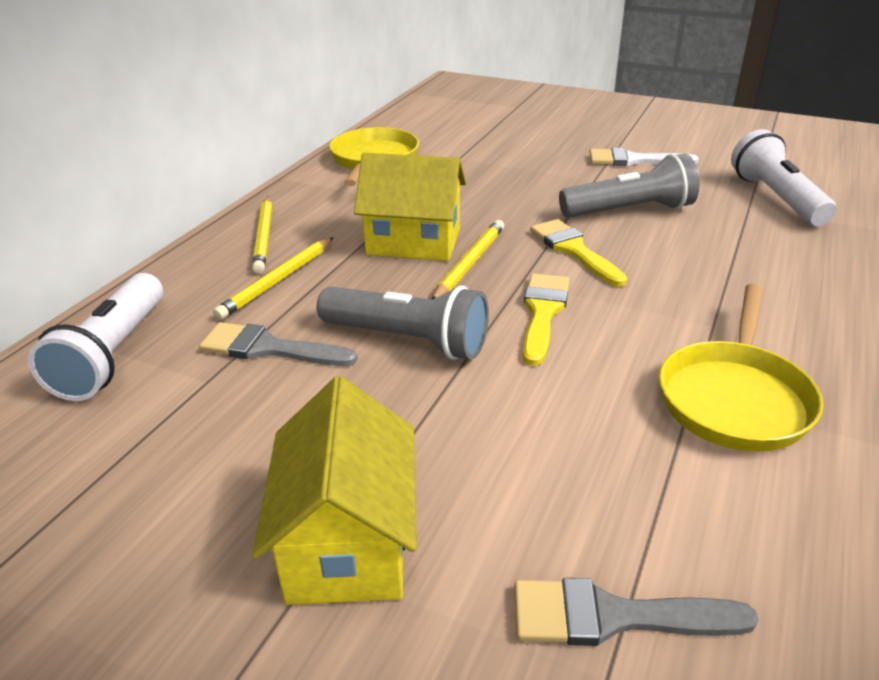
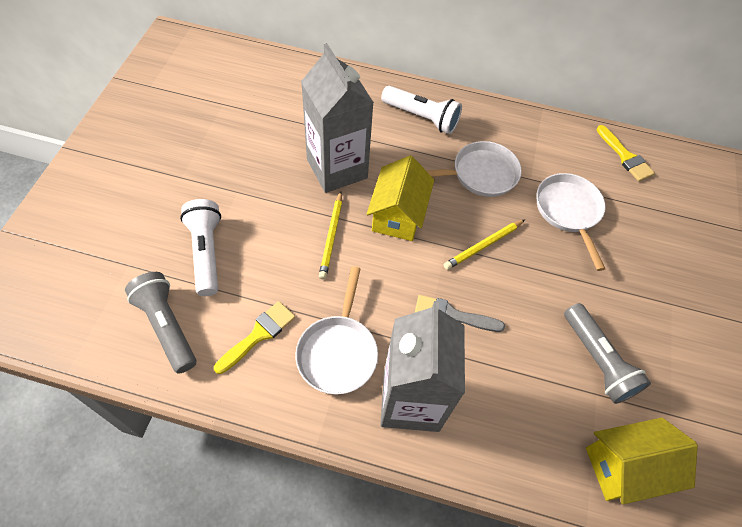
grey brush: 2 -> 1
grey carton: 0 -> 2
white brush: 1 -> 0
white pan: 0 -> 3
yellow pan: 2 -> 0
yellow pencil: 3 -> 2

